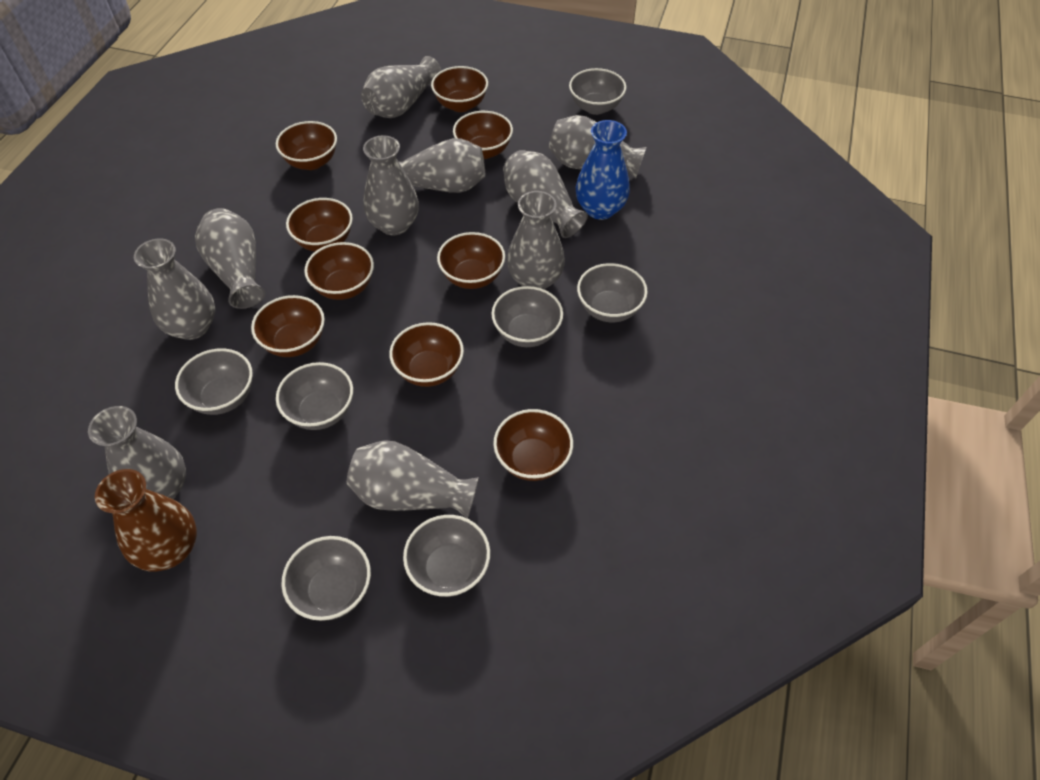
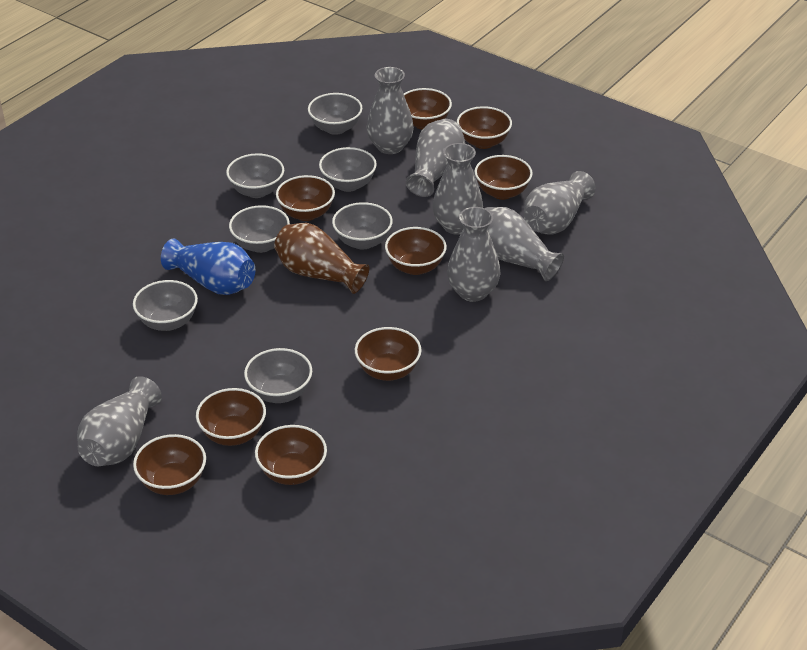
grey vase: 10 -> 7

